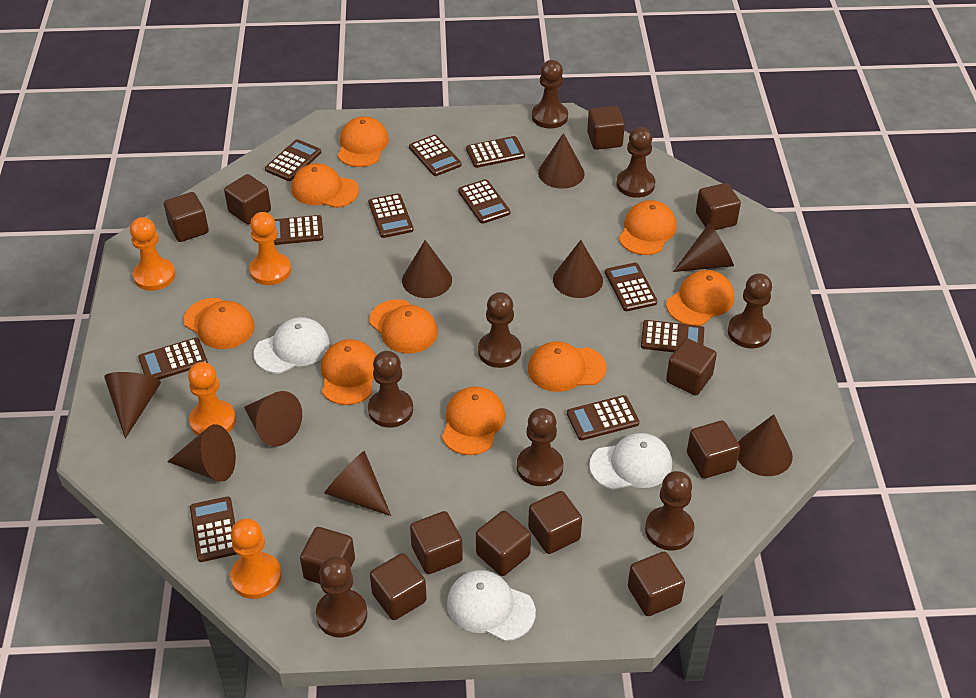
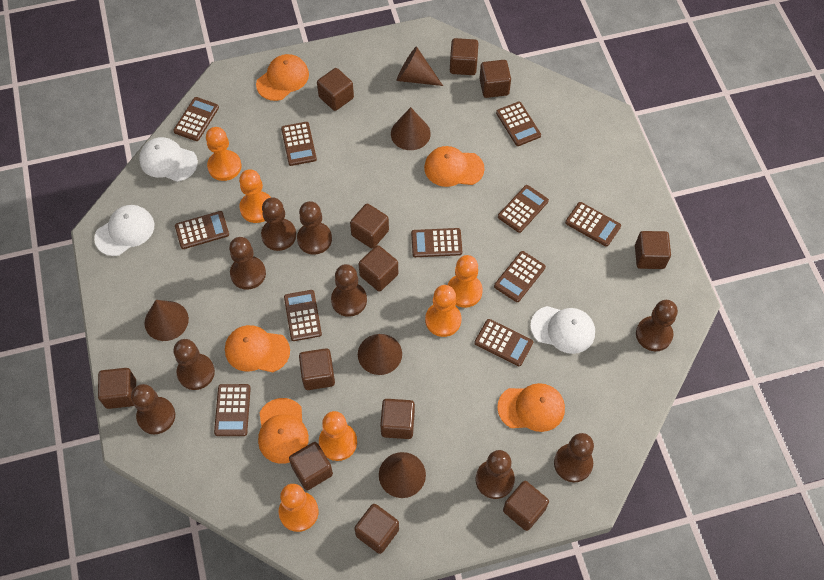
brown cone: 9 -> 5
brown pawn: 8 -> 9
orange cap: 9 -> 5
orange pawn: 4 -> 6

